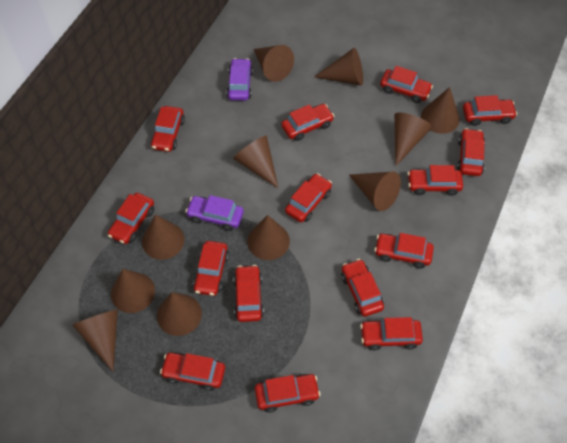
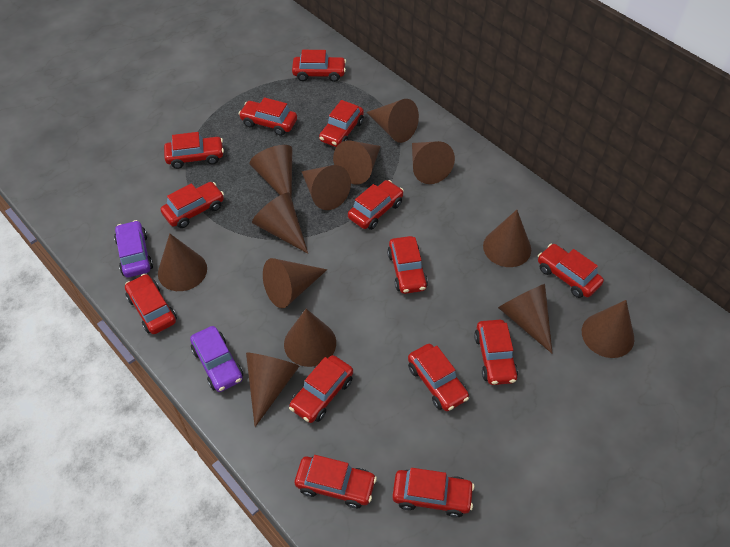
brown cone: 11 -> 13
red car: 15 -> 14

